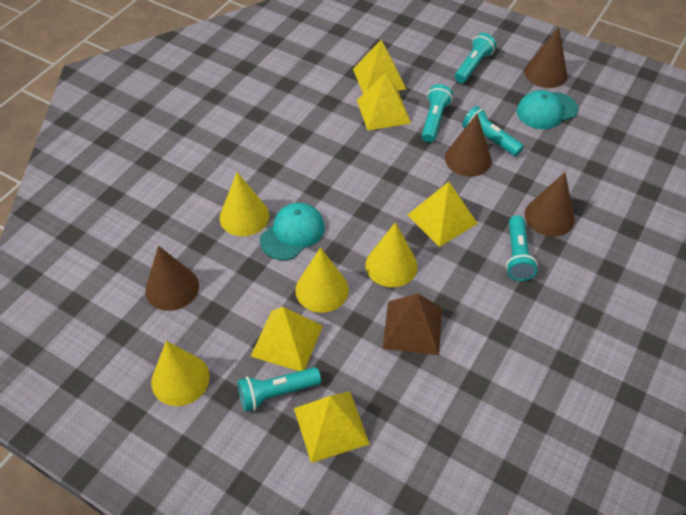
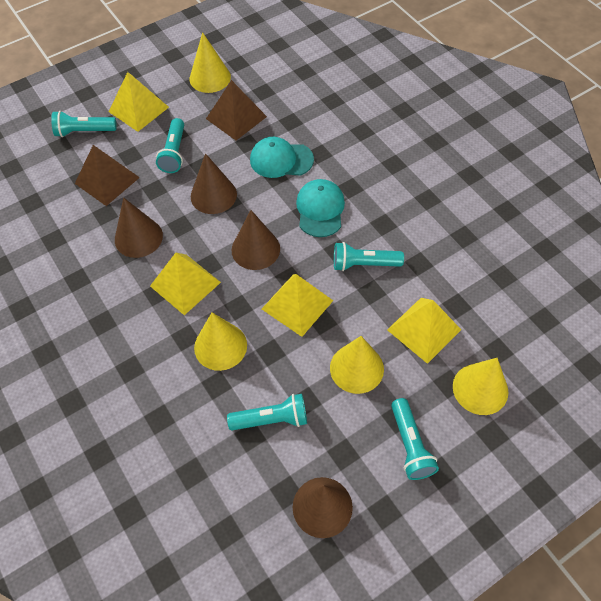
brown pyramid: 1 -> 2
yellow pyramid: 5 -> 4

